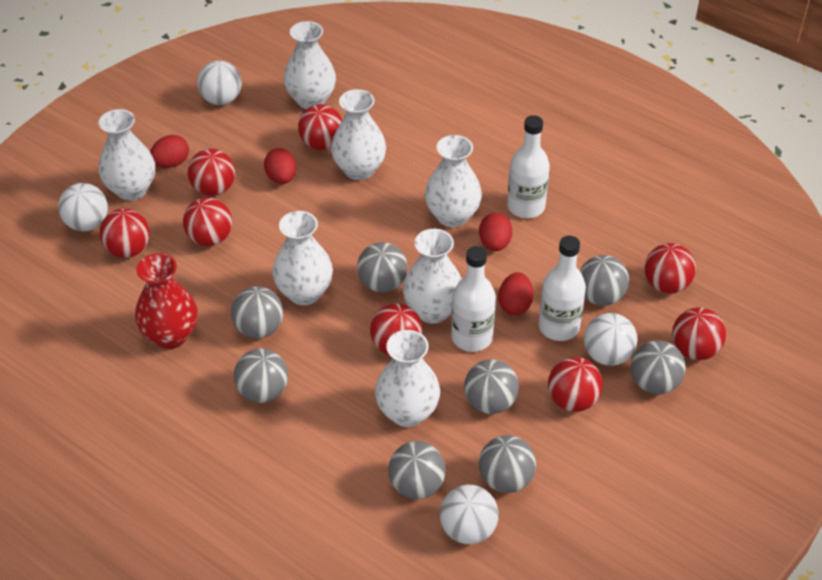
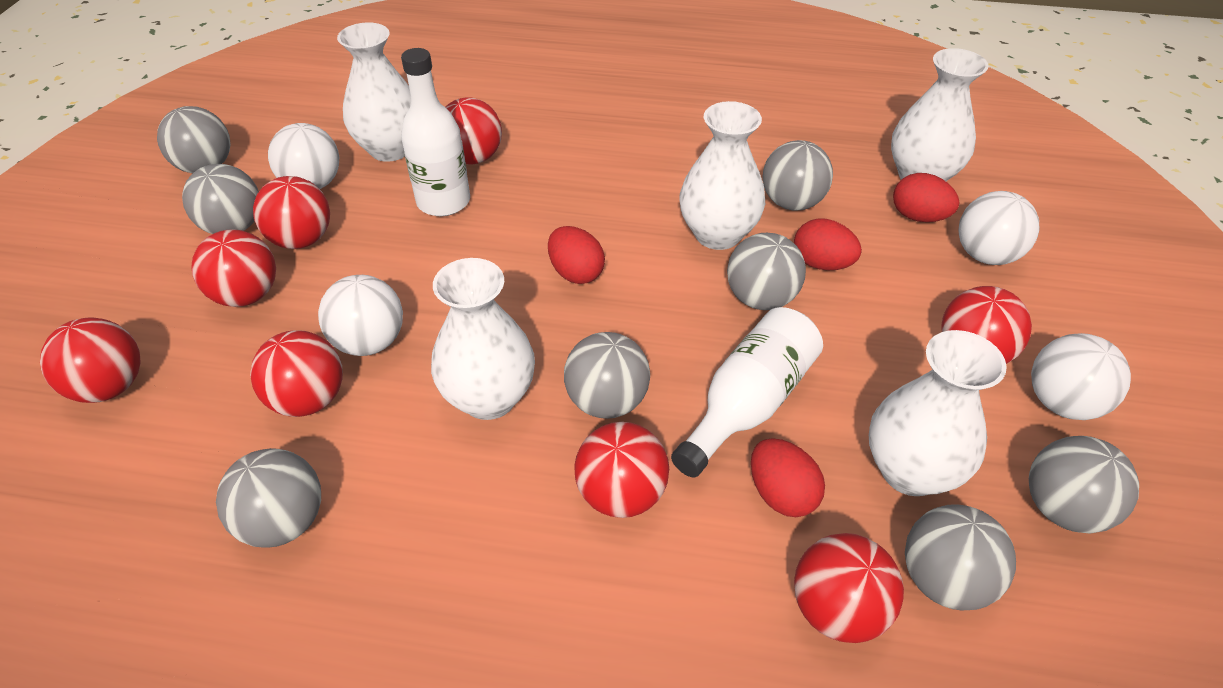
red vase: 1 -> 0
white bottle: 3 -> 2
white vase: 7 -> 5

